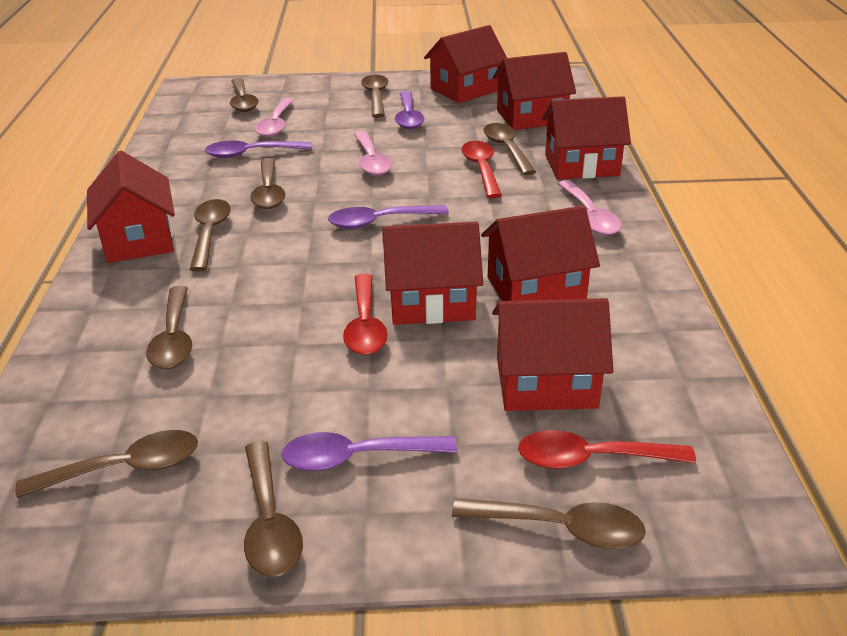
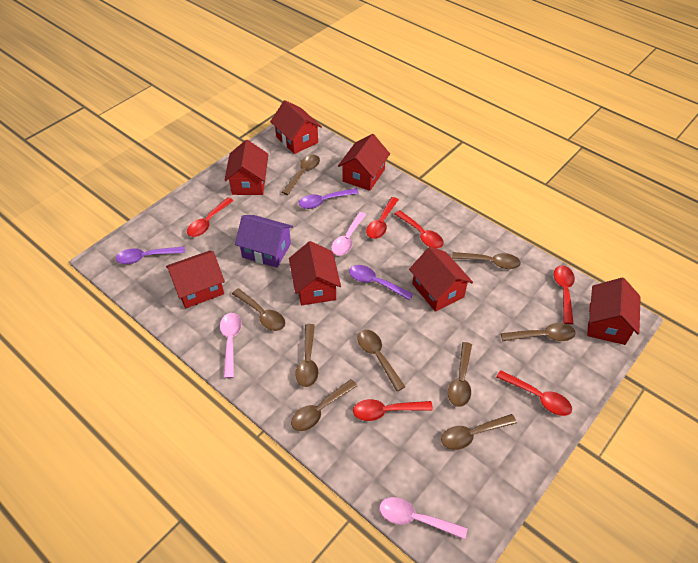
purple house: 0 -> 1
purple spoon: 4 -> 3
red spoon: 3 -> 6

